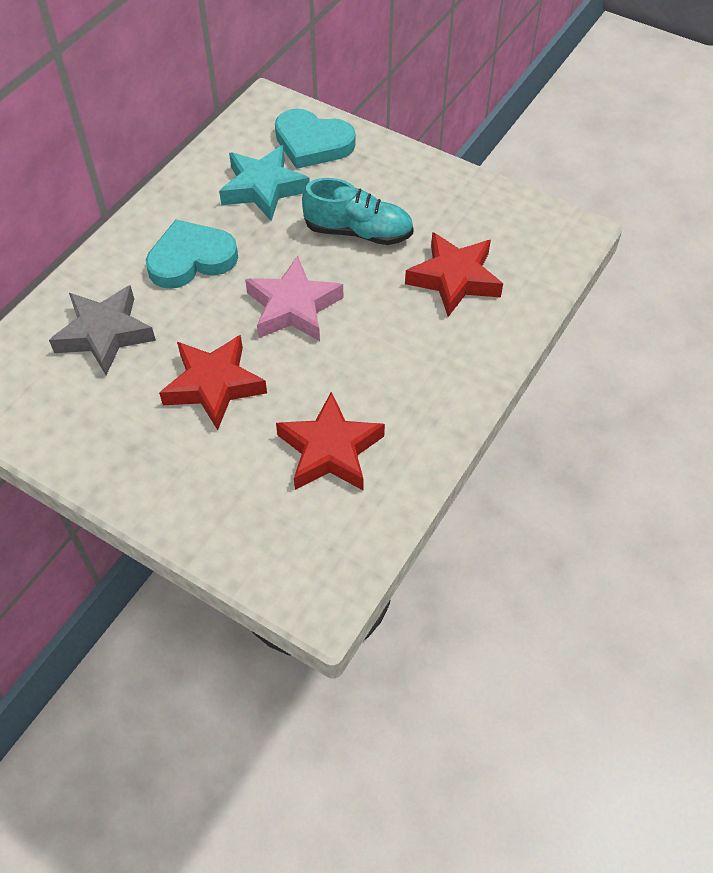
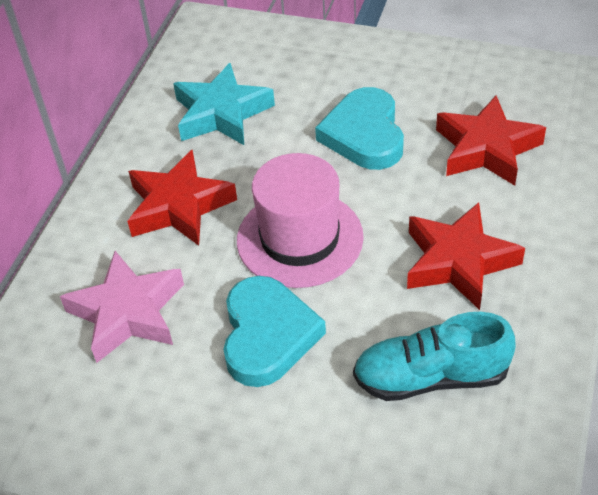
grey star: 1 -> 0
pink hat: 0 -> 1

